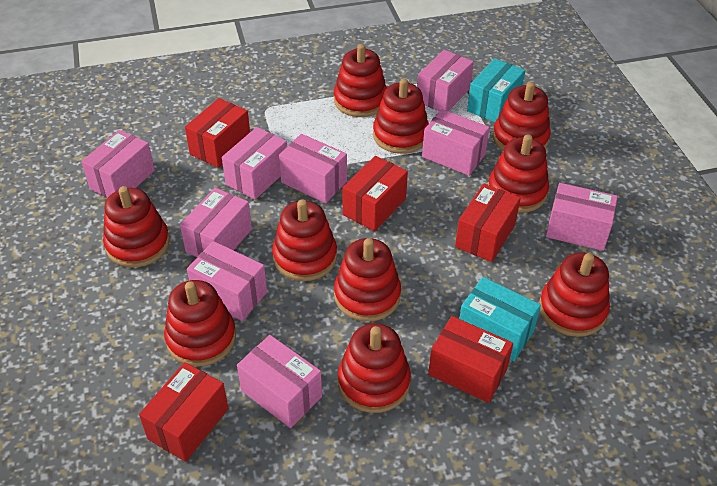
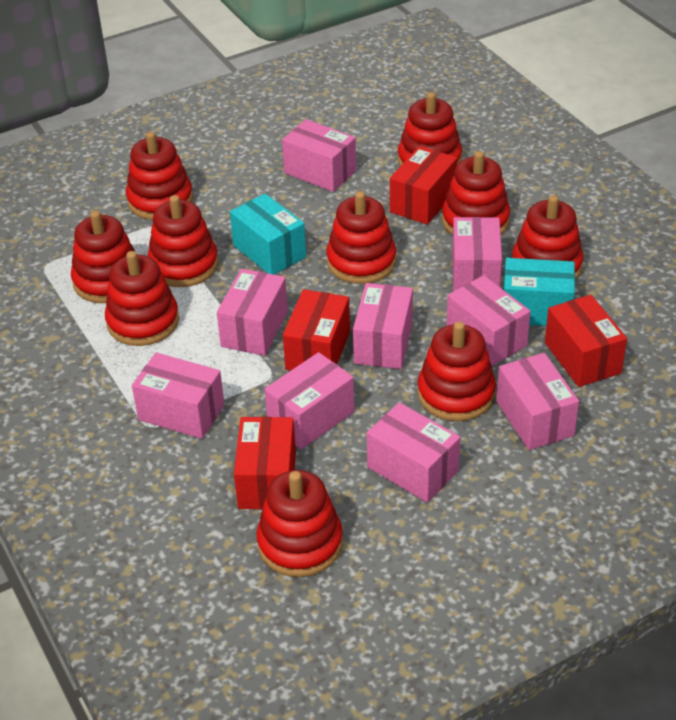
red box: 5 -> 4

